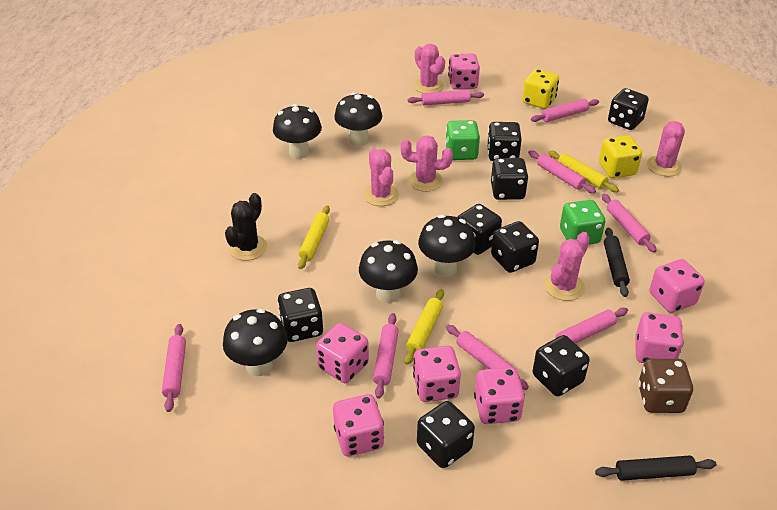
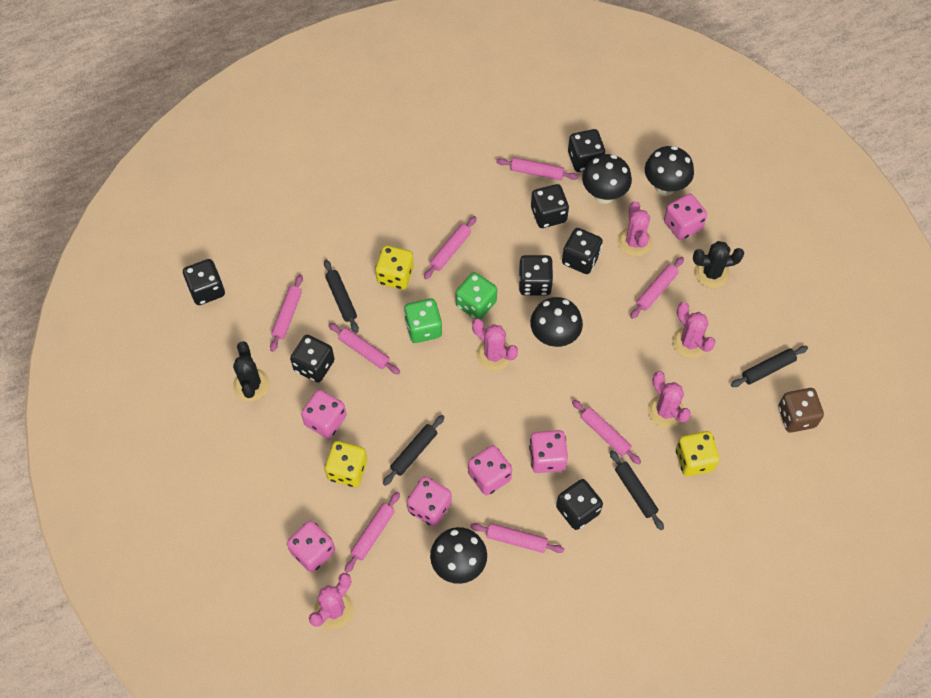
black cactus: 1 -> 2
black dice: 8 -> 7
black mushroom: 5 -> 4
black rolling pin: 2 -> 4
pink dice: 7 -> 6
yellow dice: 2 -> 3
yellow rolling pin: 3 -> 0

